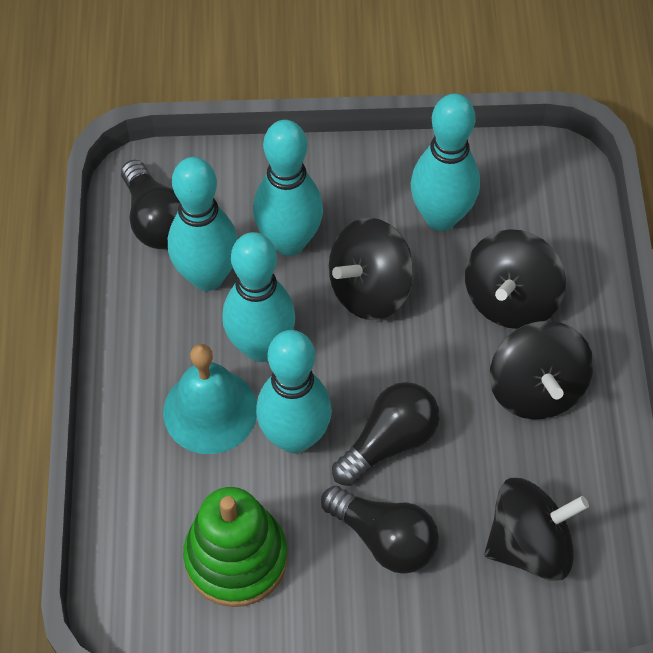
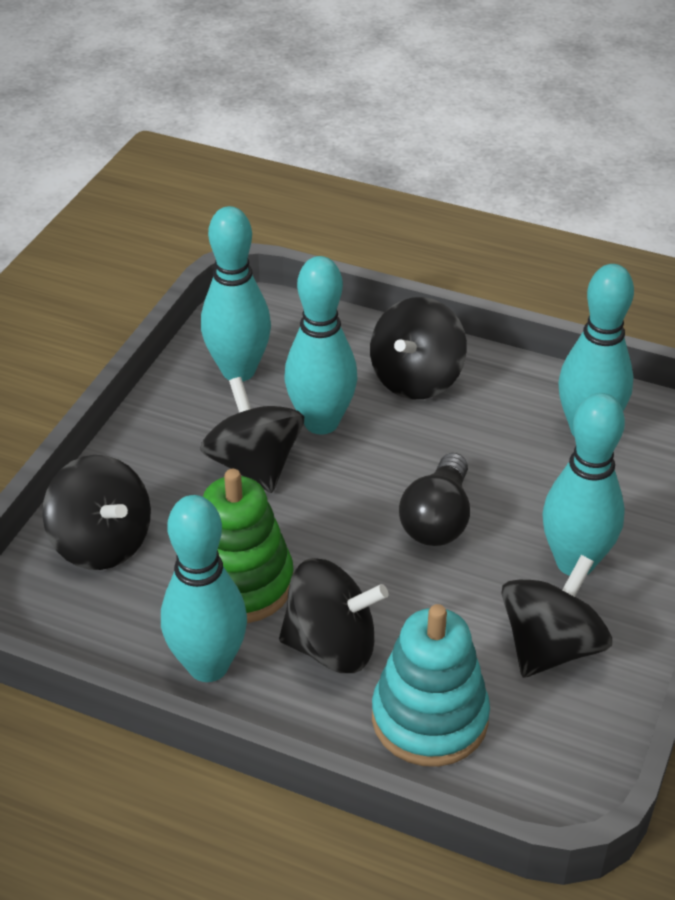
black light bulb: 3 -> 1
black spinning top: 4 -> 5
turquoise bell: 1 -> 0
turquoise stacking toy: 0 -> 1

